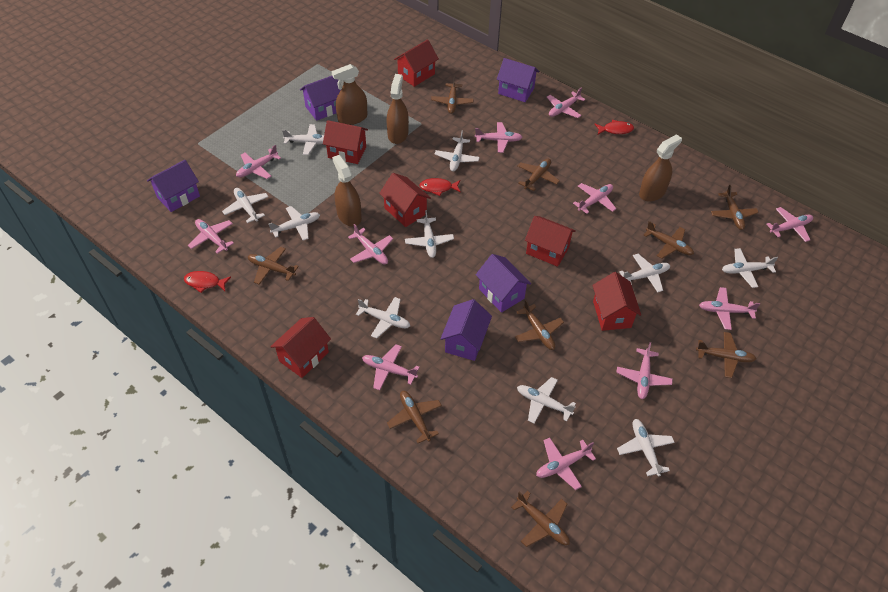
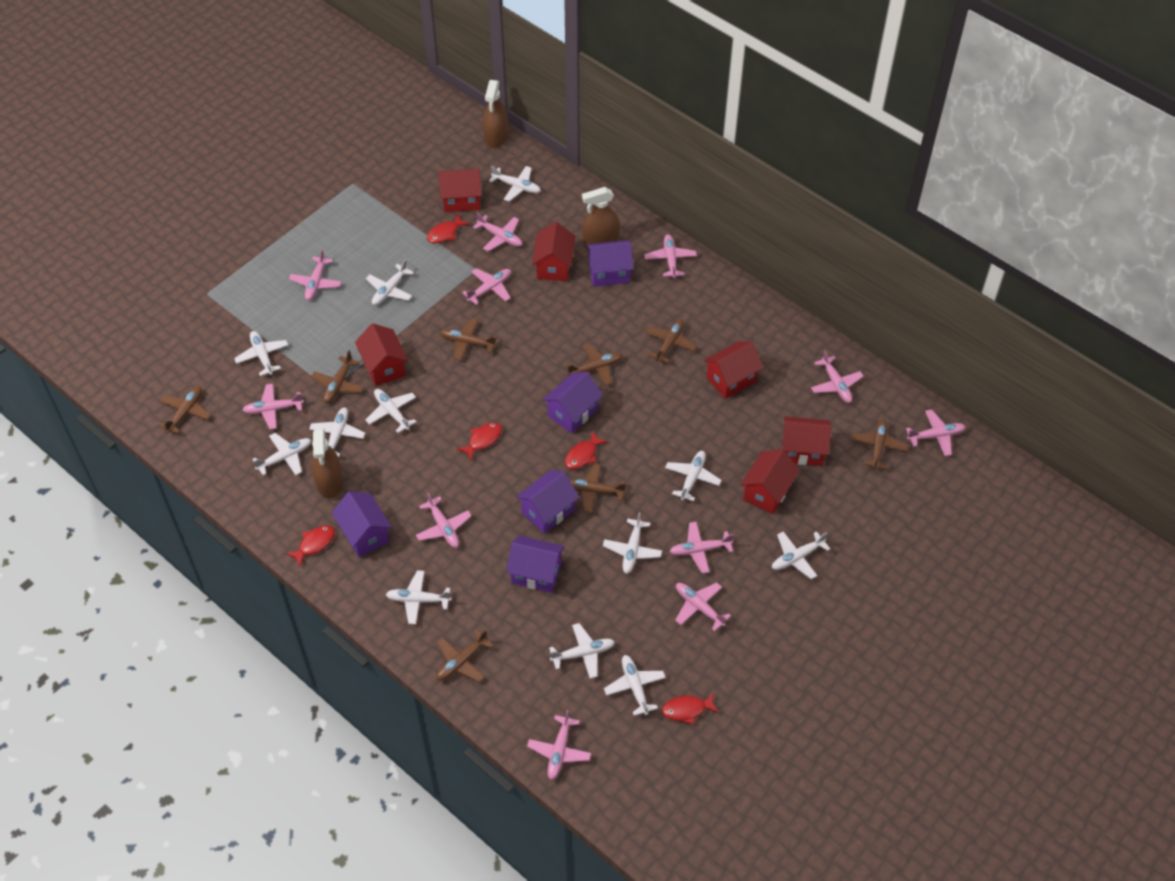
brown plane: 9 -> 8
brown spray bottle: 4 -> 3
red fish: 3 -> 5
white plane: 10 -> 12

